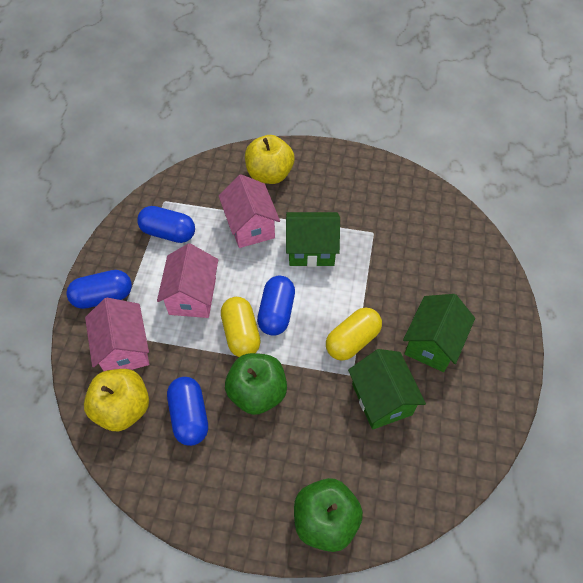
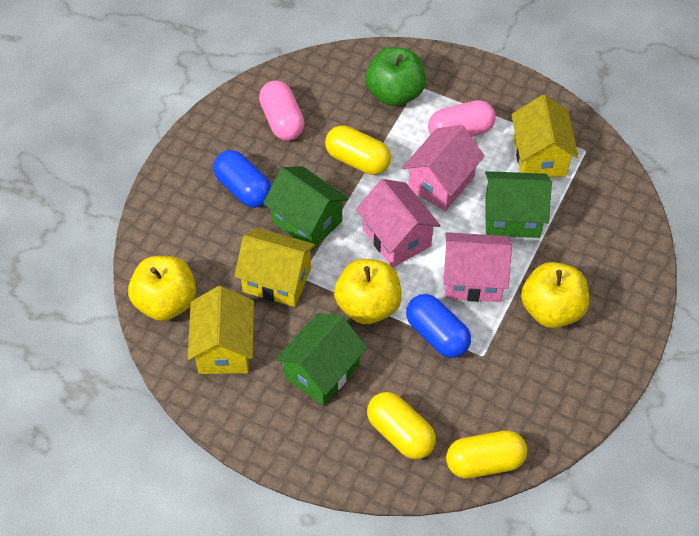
blue capsule: 4 -> 2
green apple: 2 -> 1
pink capsule: 0 -> 2
yellow apple: 2 -> 3
yellow capsule: 2 -> 3
yellow house: 0 -> 3

